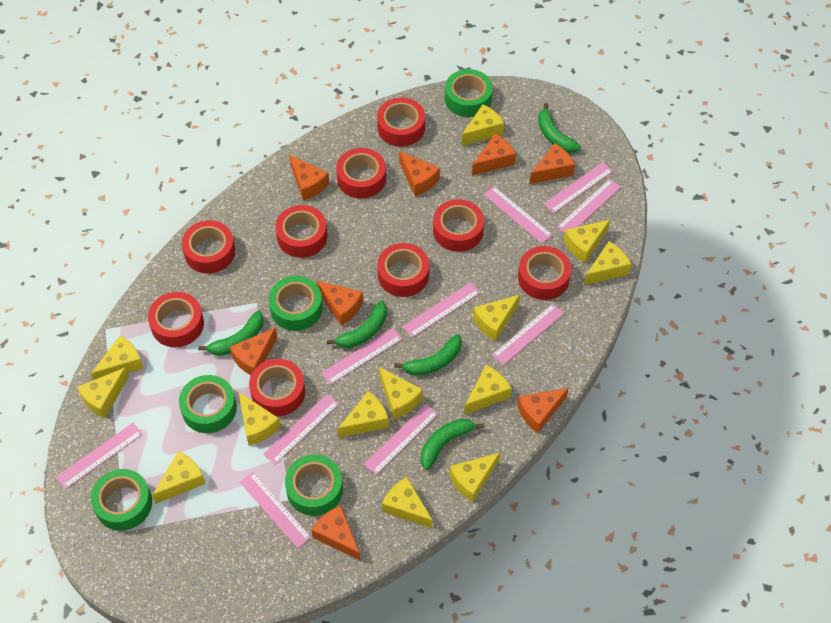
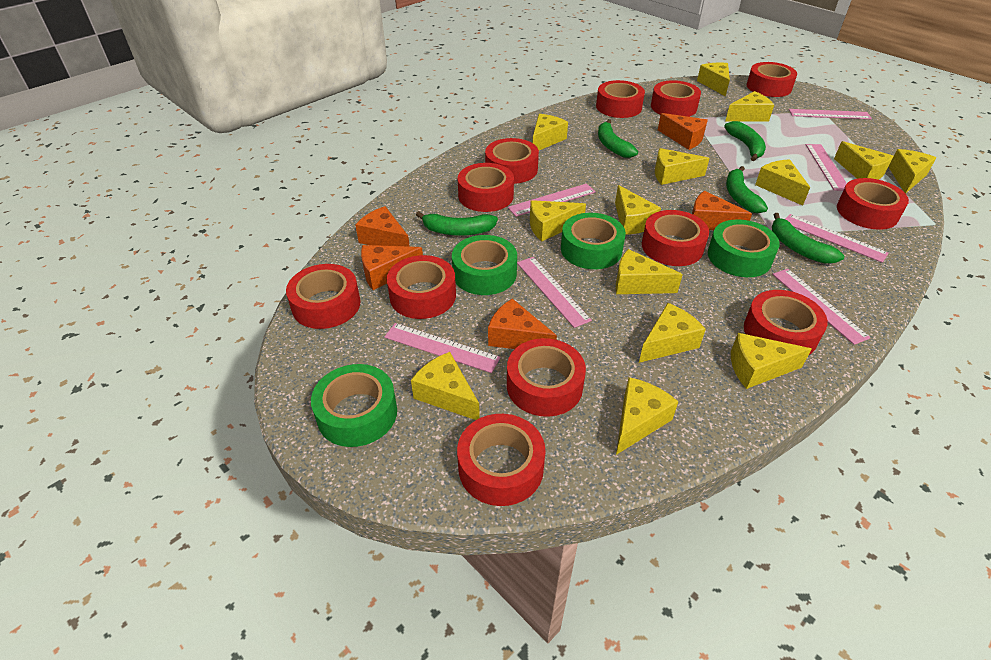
green tape: 5 -> 4
orange cheese: 8 -> 5
pink ruler: 10 -> 7
red tape: 9 -> 12
yellow cheese: 13 -> 14

